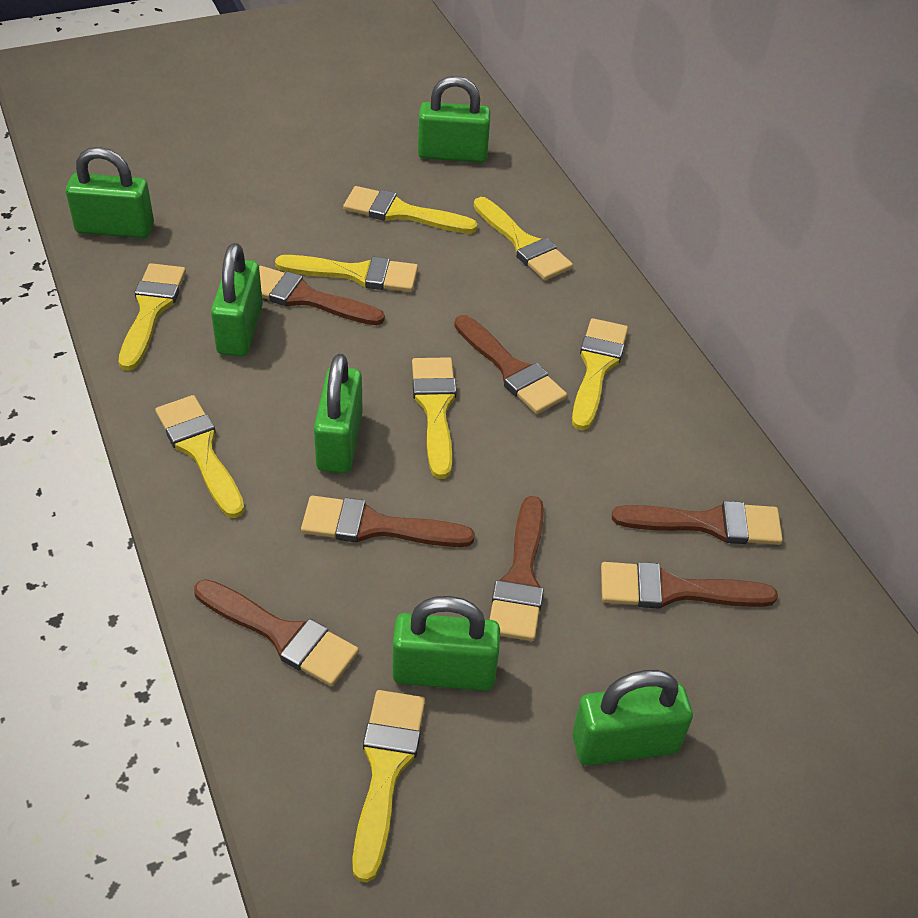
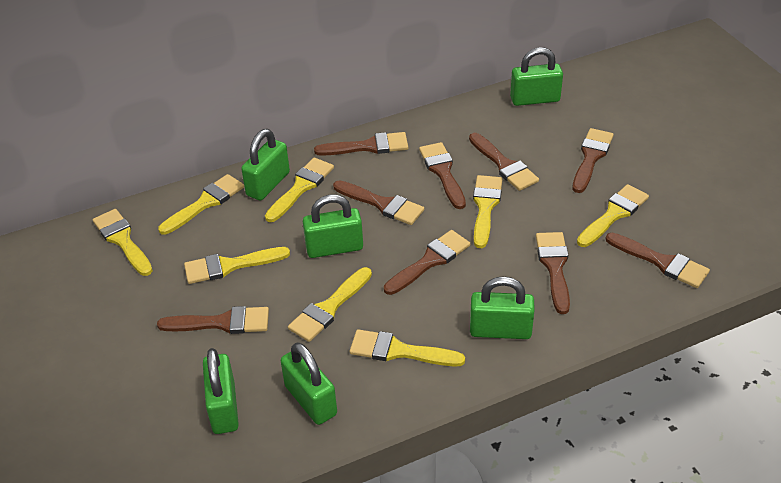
brown brush: 7 -> 9

